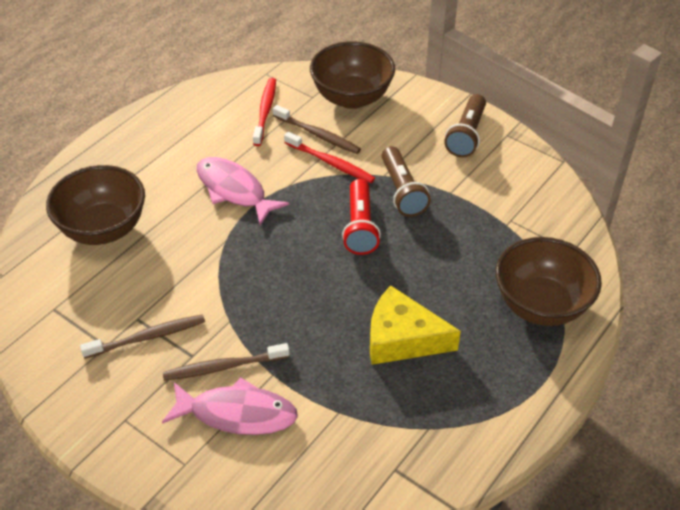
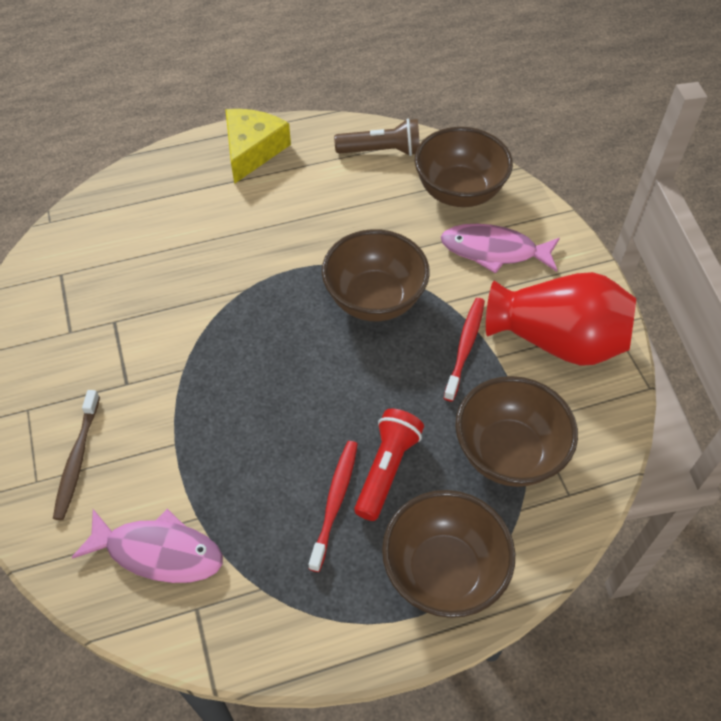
brown bowl: 3 -> 4
brown flashlight: 2 -> 1
brown toothbrush: 3 -> 1
red vase: 0 -> 1

